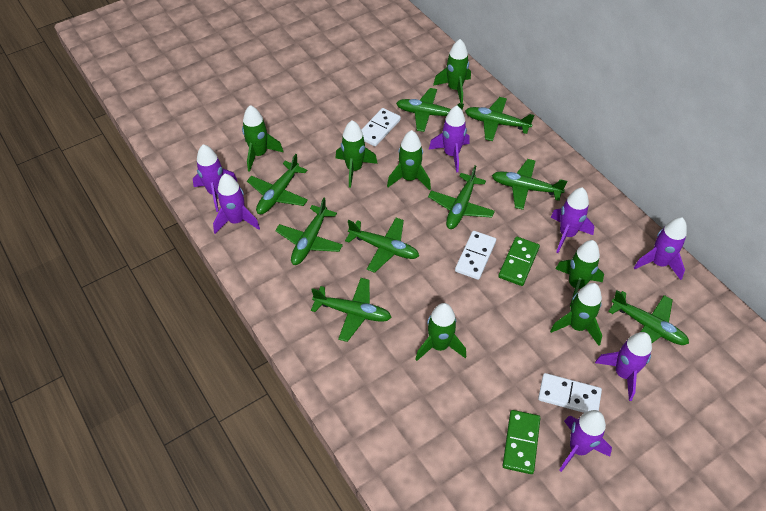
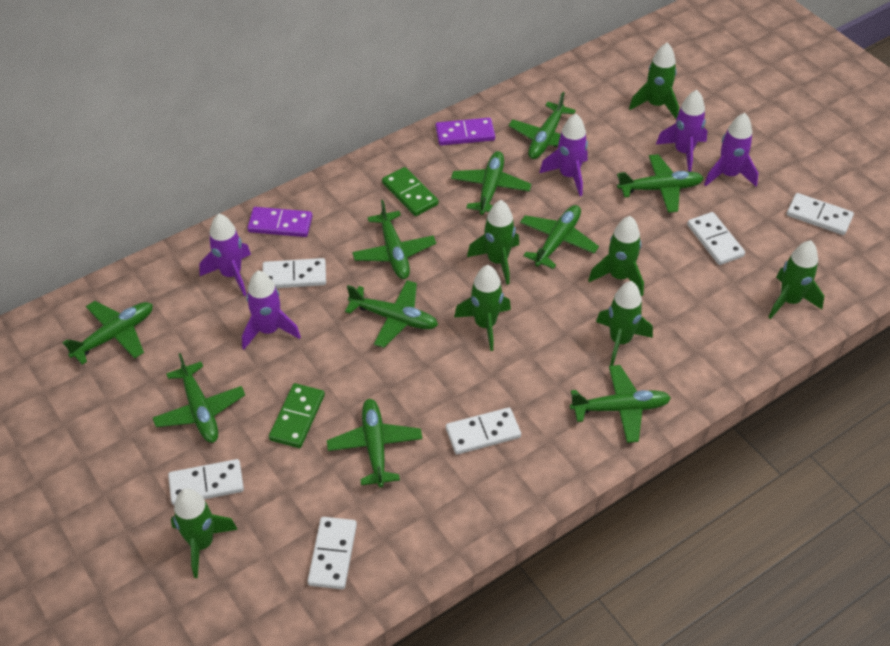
green plane: 9 -> 10
purple domino: 0 -> 2
purple rocket: 7 -> 5
white domino: 3 -> 6

